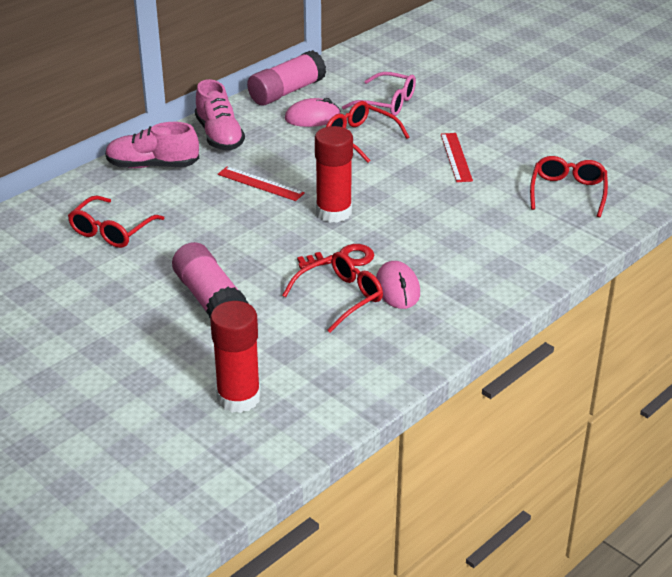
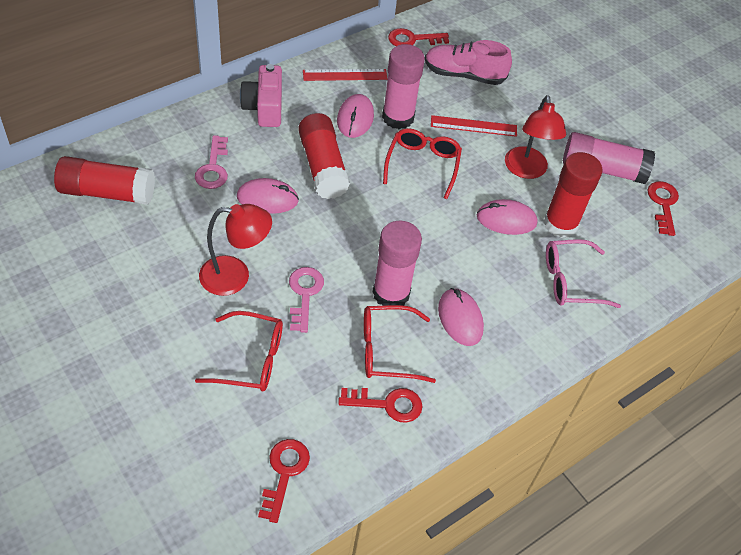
pink camera: 0 -> 1
pink glue stick: 2 -> 3
pink key: 0 -> 2
pink mouse: 2 -> 4
pink shoe: 2 -> 1
red glasses: 4 -> 3
red glue stick: 2 -> 3
red key: 1 -> 4
red lamp: 0 -> 2

